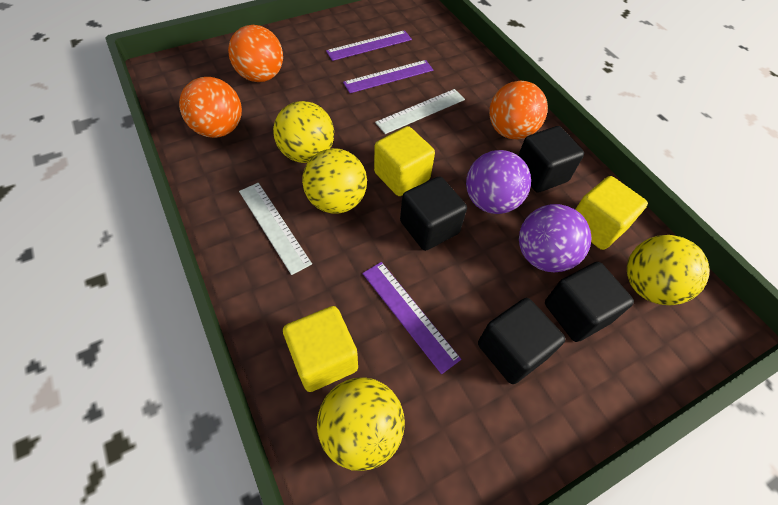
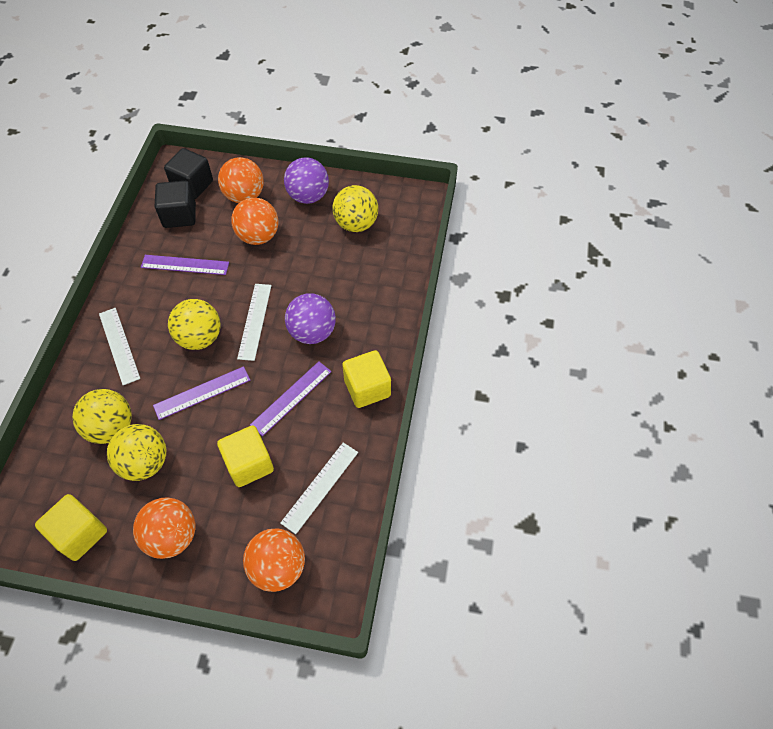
black cube: 4 -> 2
orange ball: 3 -> 4
white ruler: 2 -> 3

